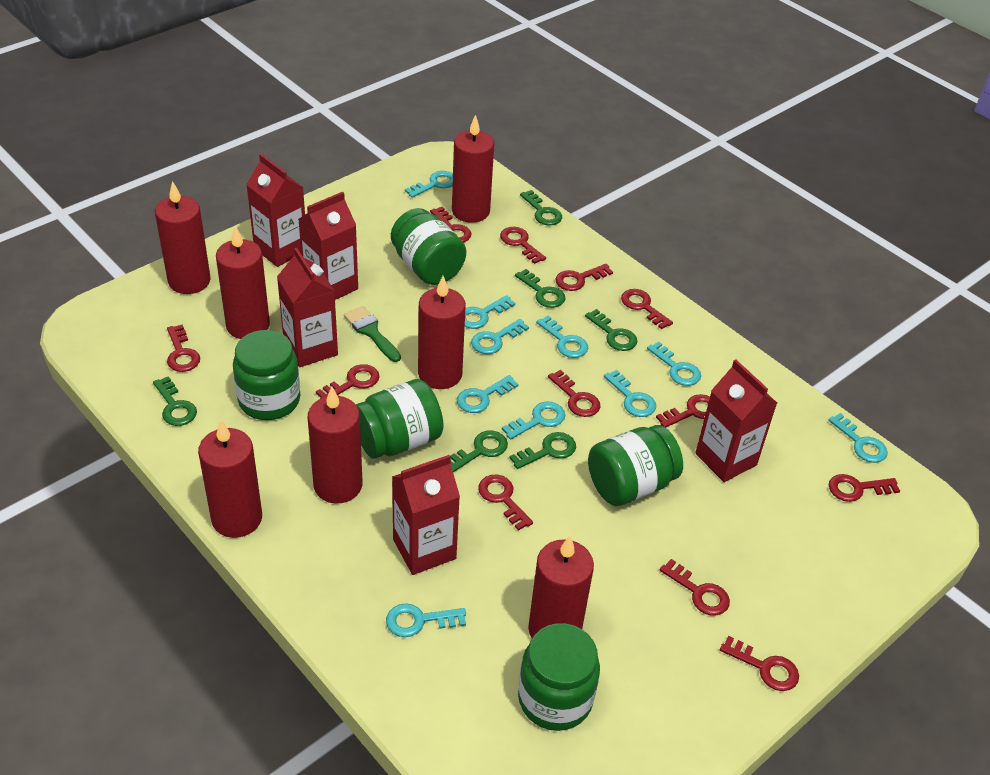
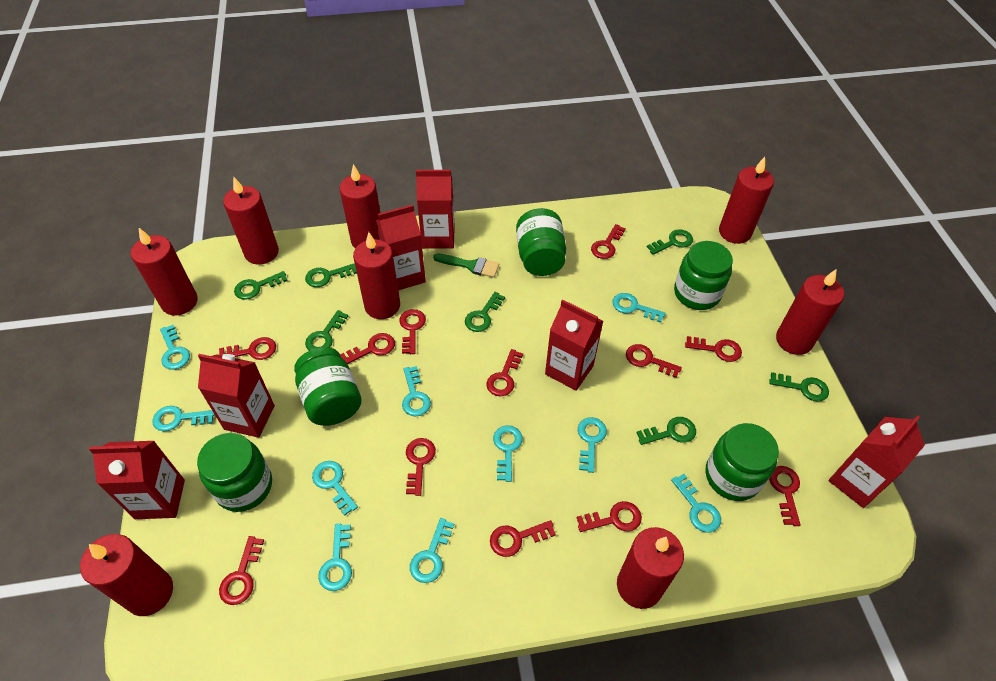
green key: 6 -> 7
red candle: 7 -> 8
red carton: 5 -> 6

